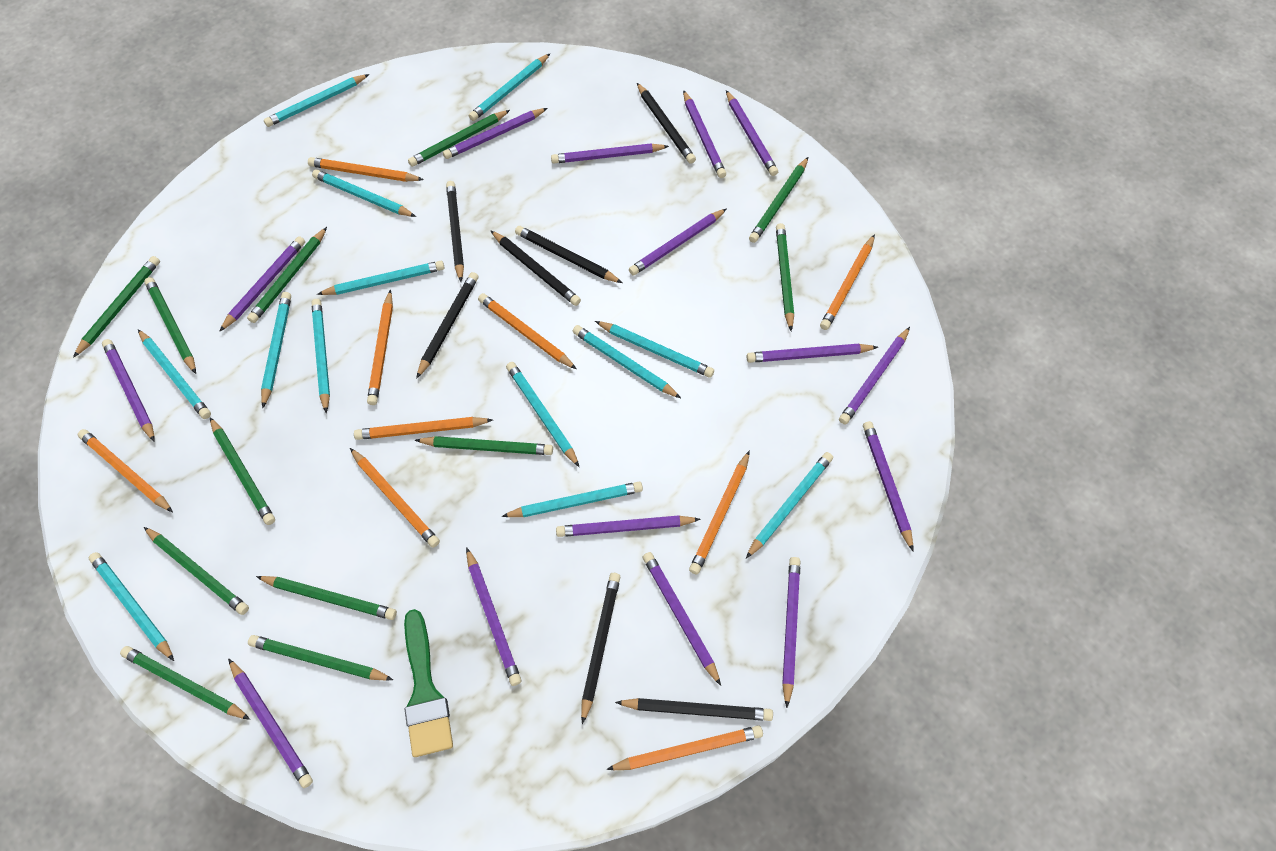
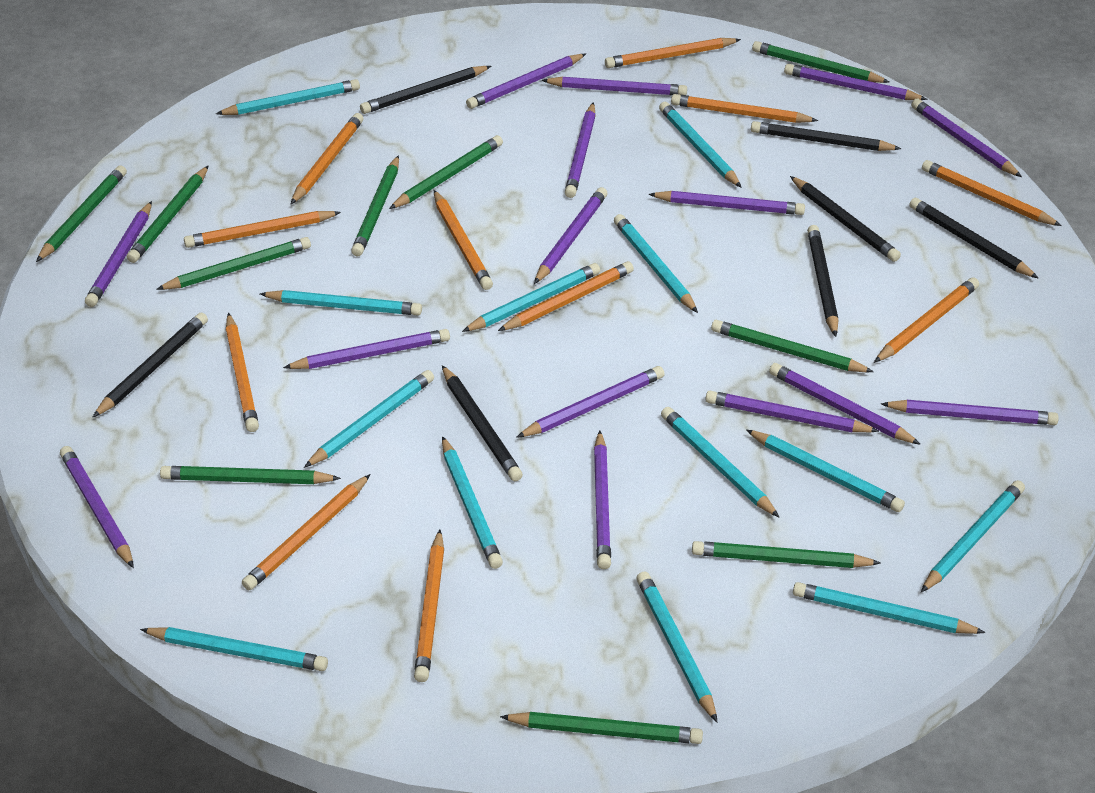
green brush: 1 -> 0
green pencil: 12 -> 10
orange pencil: 9 -> 11

